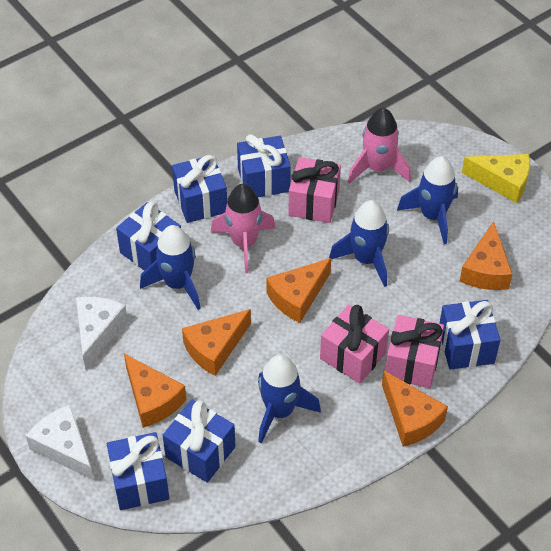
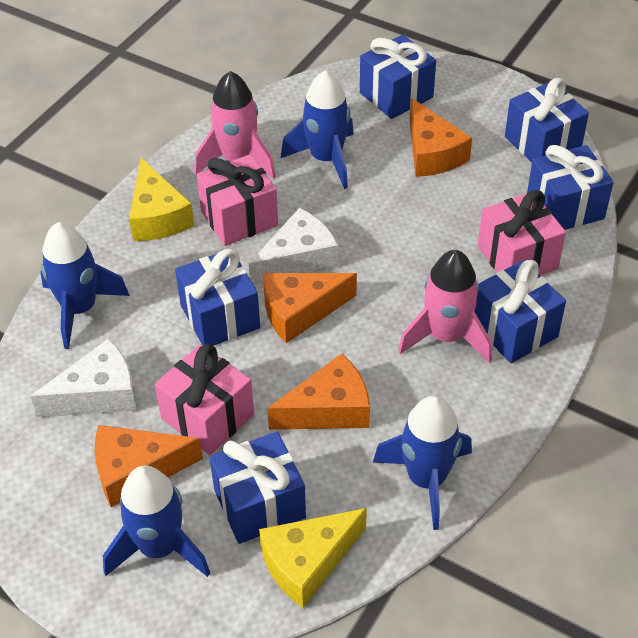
orange cheese: 5 -> 4
yellow cheese: 1 -> 2

